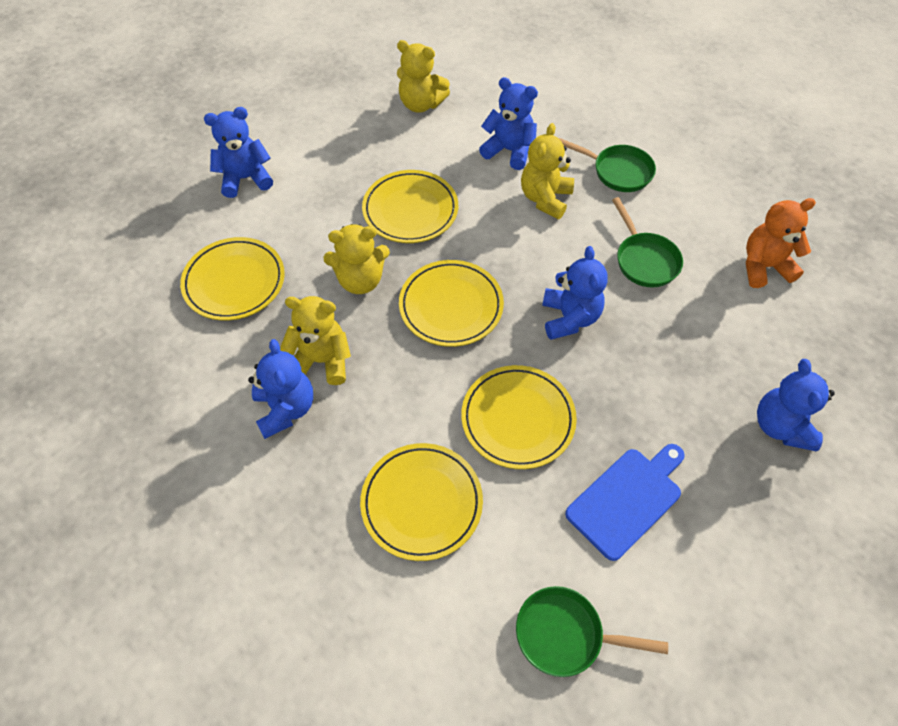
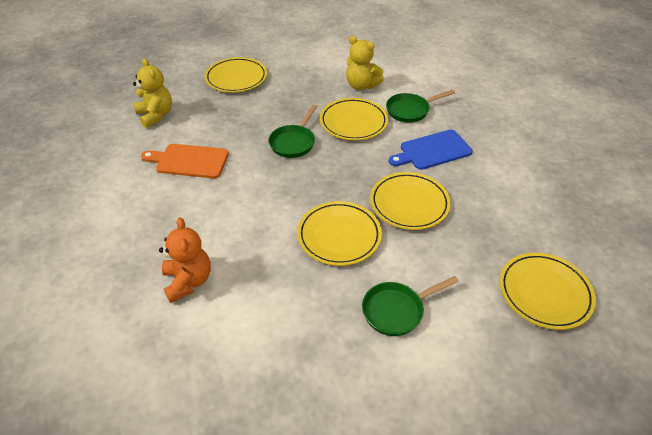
blue teddy bear: 5 -> 0
orange cutting board: 0 -> 1
yellow teddy bear: 4 -> 2

